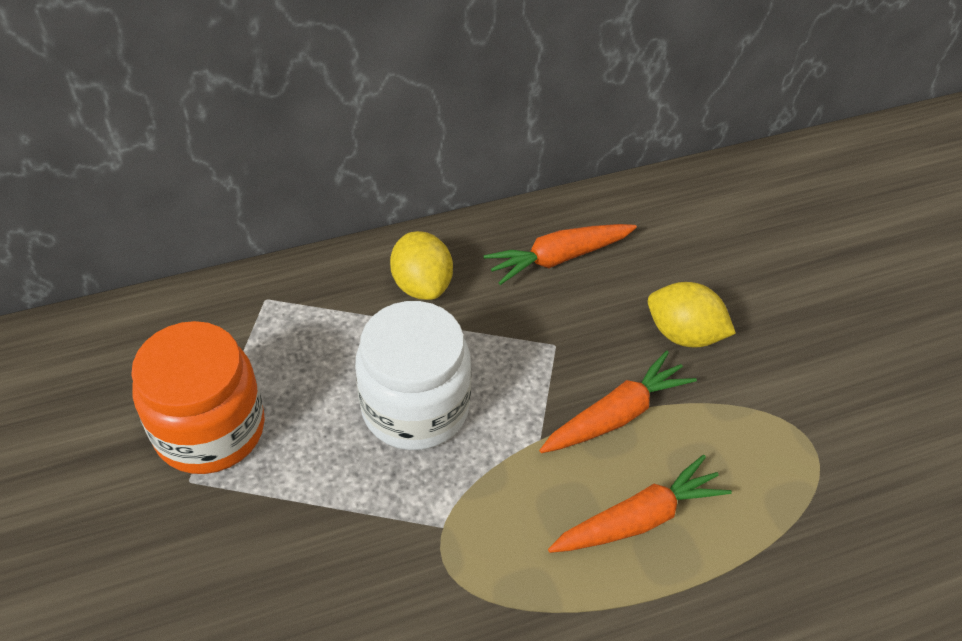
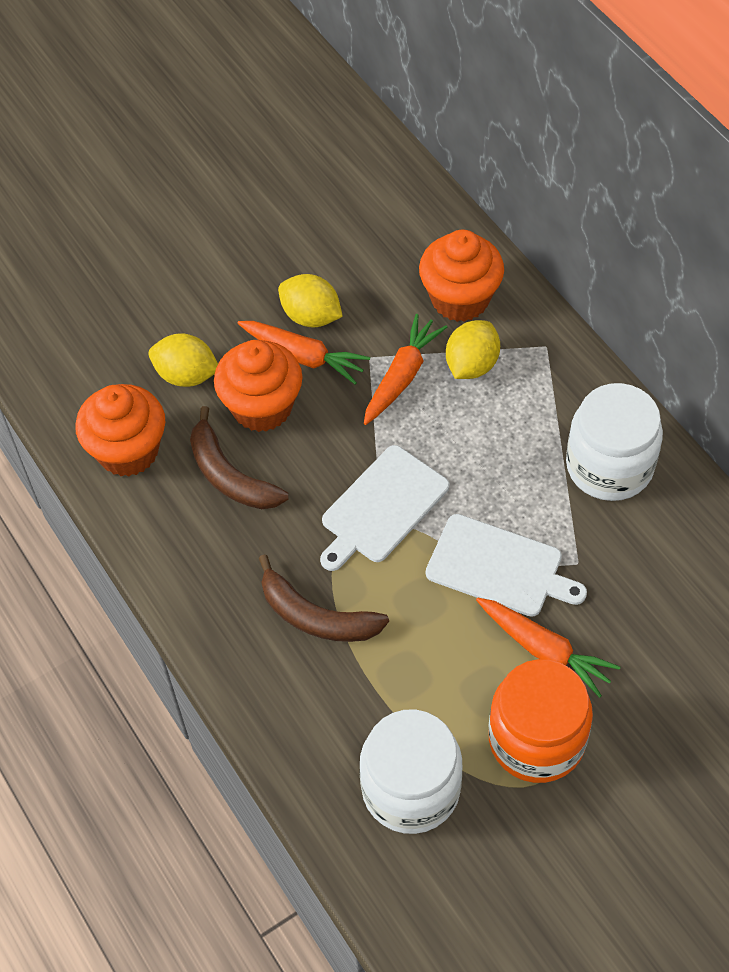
brown banana: 0 -> 2
orange cupcake: 0 -> 3
white cutting board: 0 -> 2
white jar: 1 -> 2
yellow lemon: 2 -> 3

